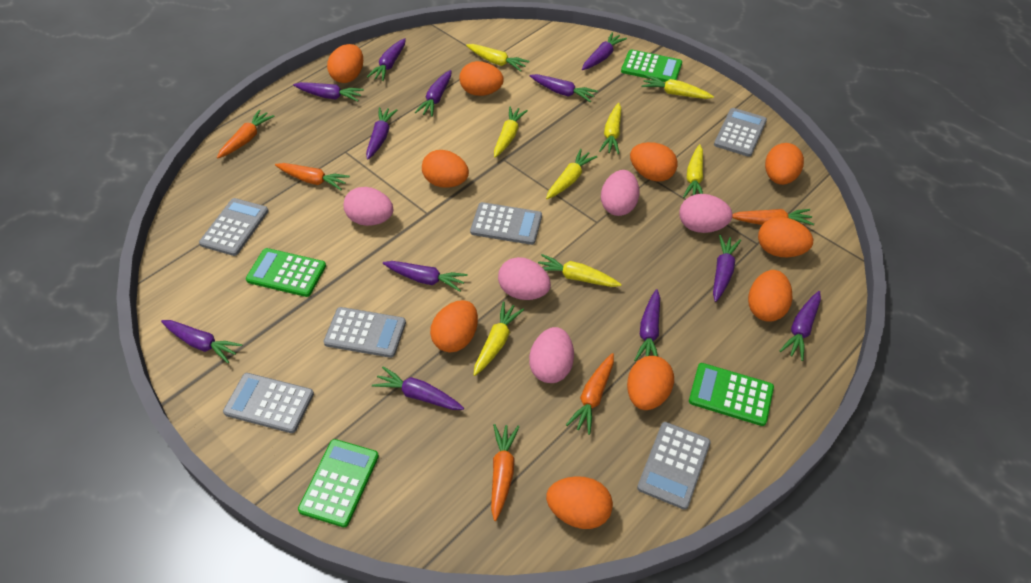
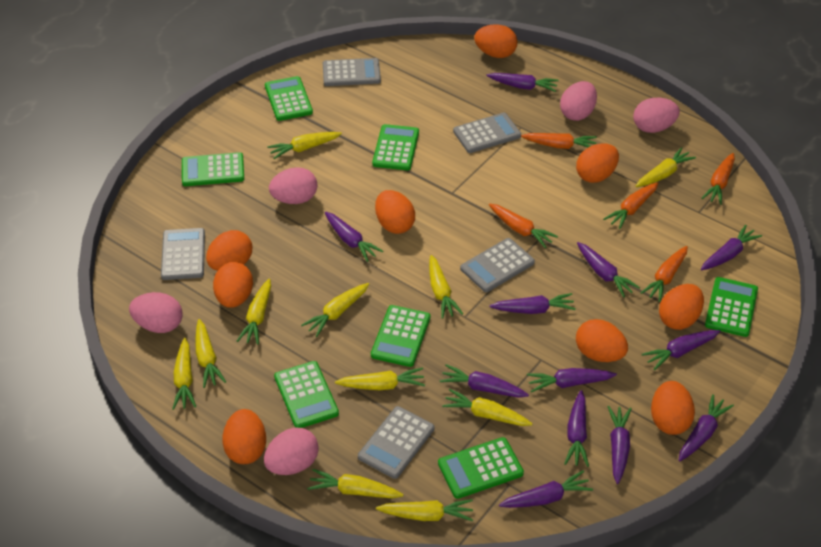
green calculator: 4 -> 7
grey calculator: 6 -> 5
orange egg: 10 -> 9
yellow carrot: 8 -> 11

